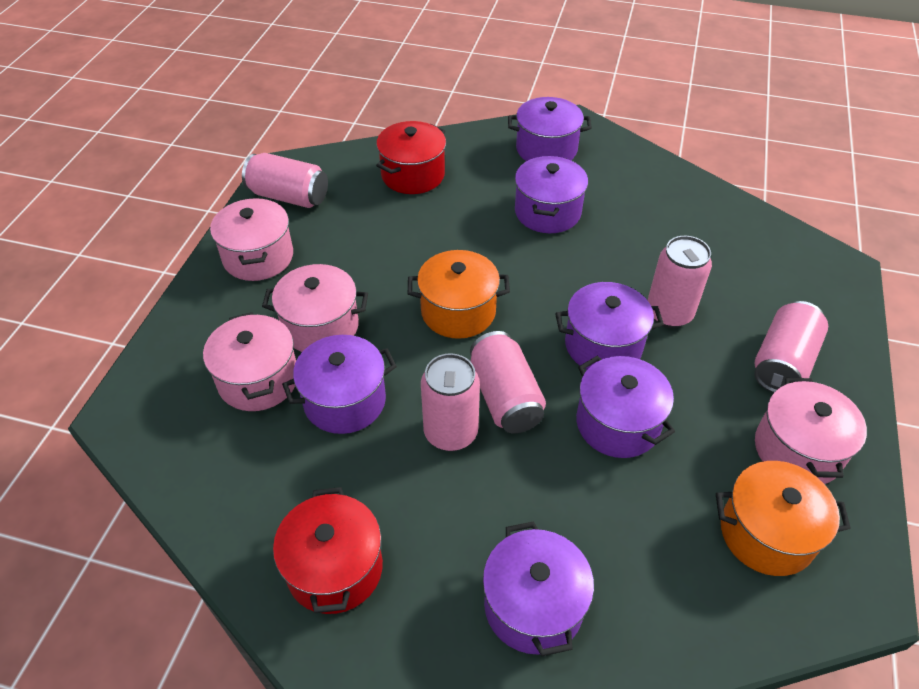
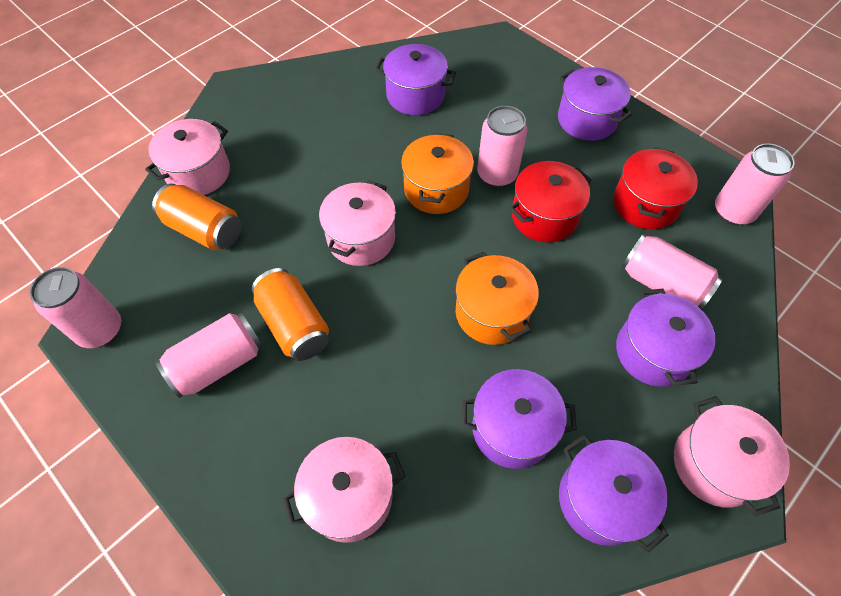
orange can: 0 -> 2
purple pot: 6 -> 5

